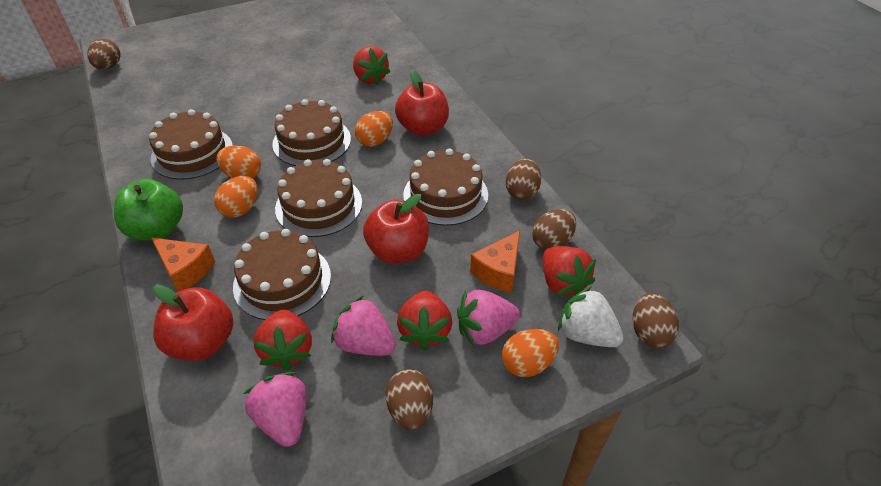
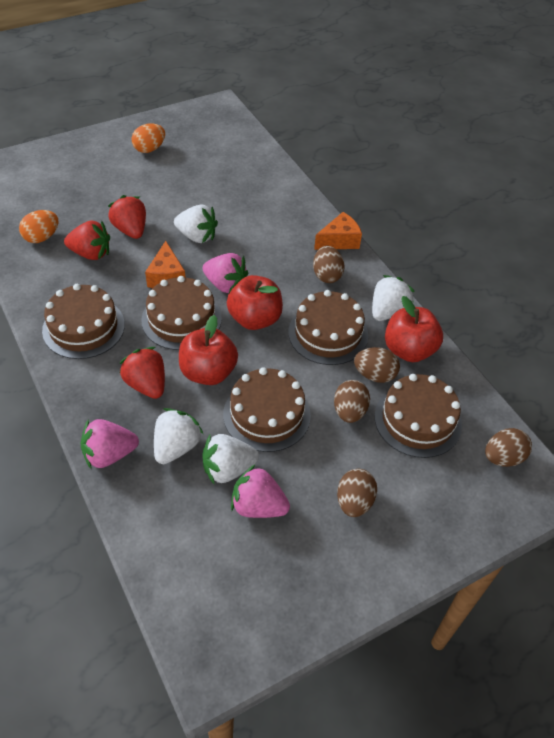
green apple: 1 -> 0
orange egg: 4 -> 2
red strawberry: 4 -> 3
white strawberry: 1 -> 4

